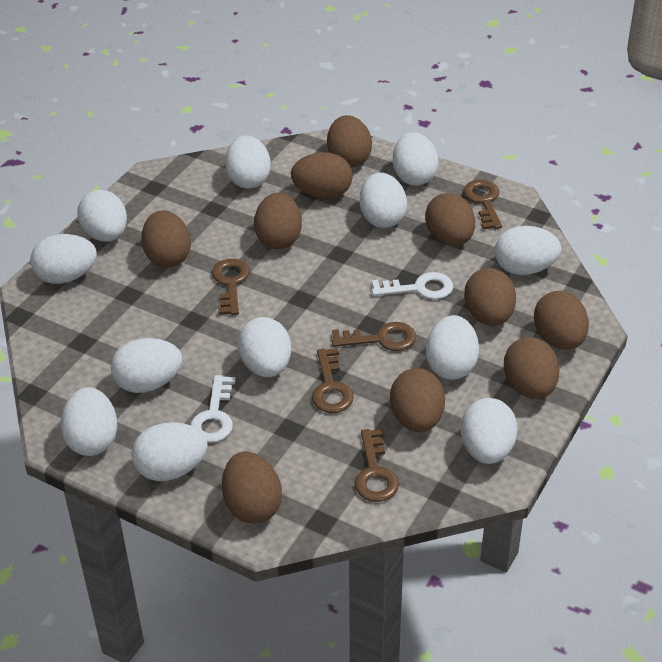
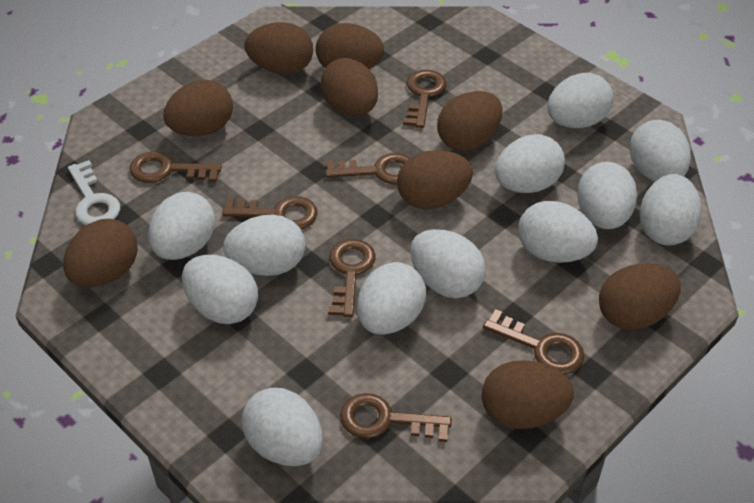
brown egg: 10 -> 9
brown key: 5 -> 7
white key: 2 -> 1

